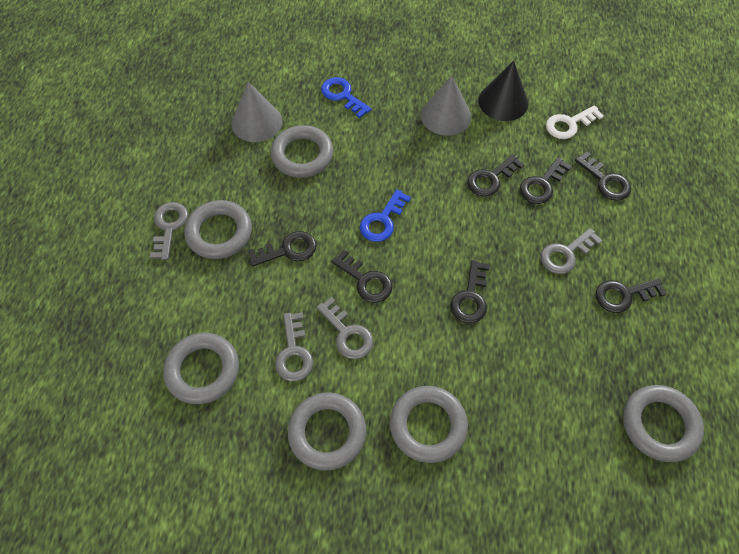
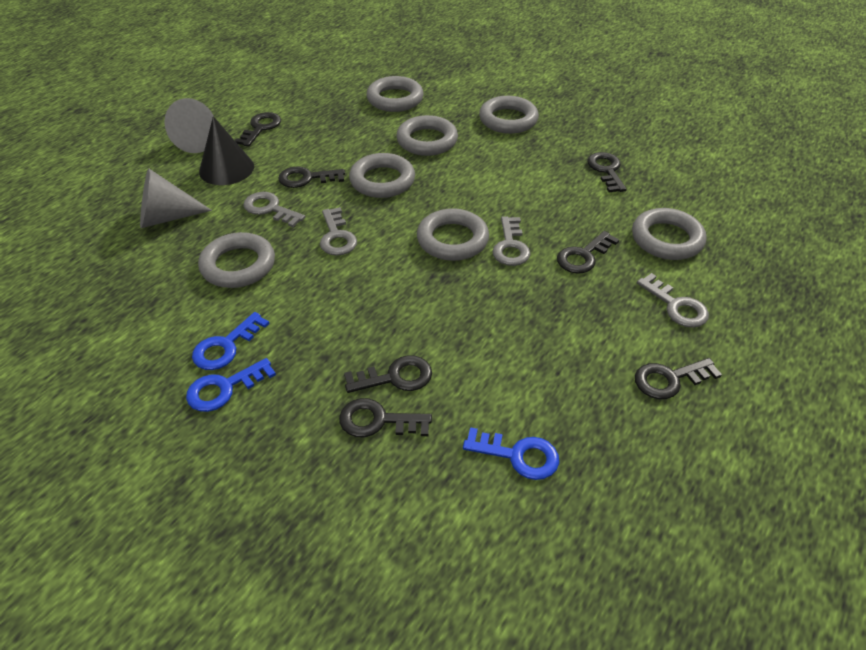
blue key: 2 -> 3
grey ring: 6 -> 7
white key: 1 -> 0

